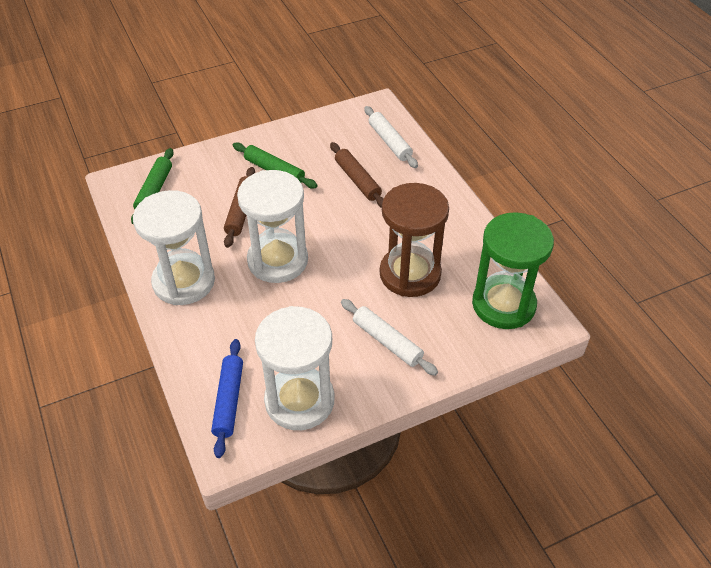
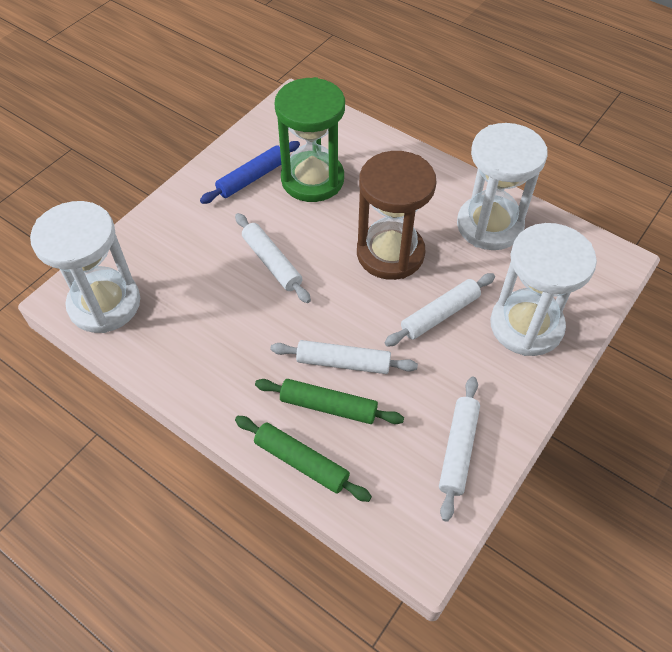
brown rolling pin: 2 -> 0
white rolling pin: 2 -> 4

